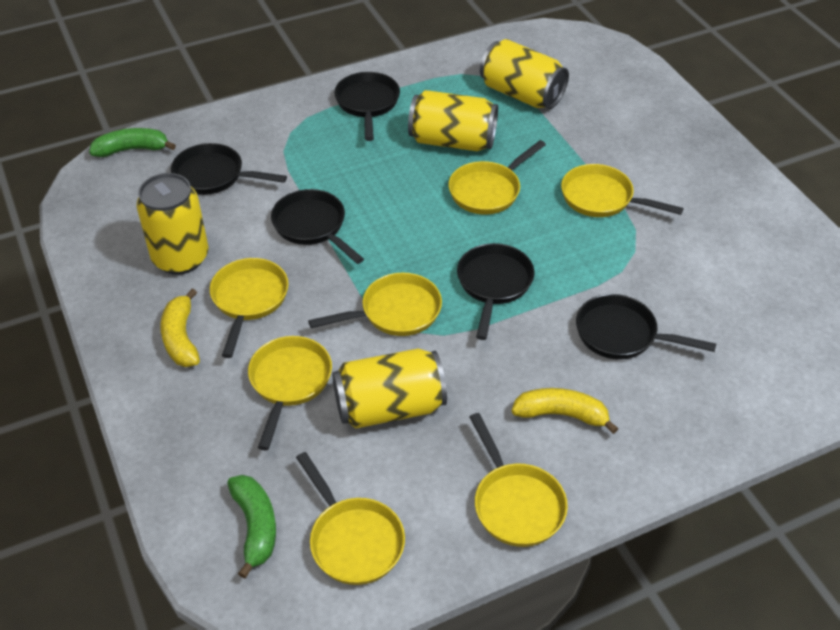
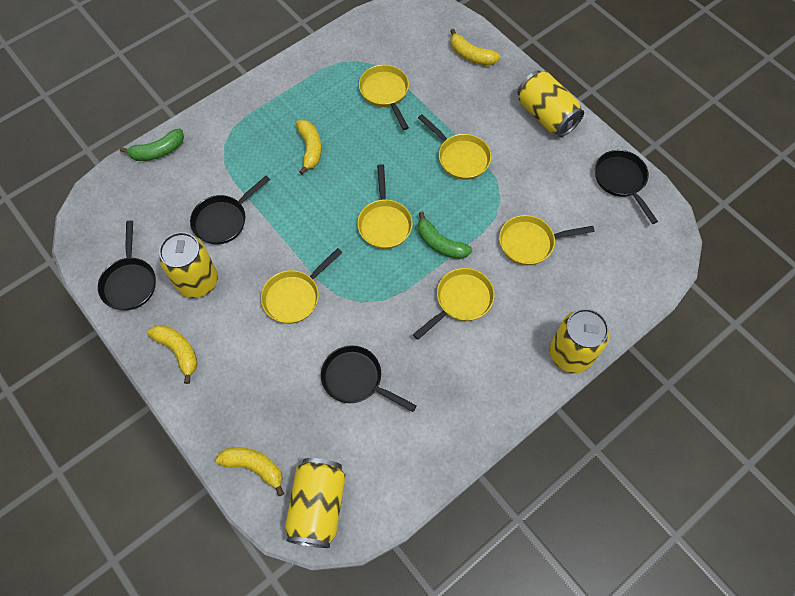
black pan: 5 -> 4
yellow banana: 2 -> 4
yellow pan: 7 -> 6

